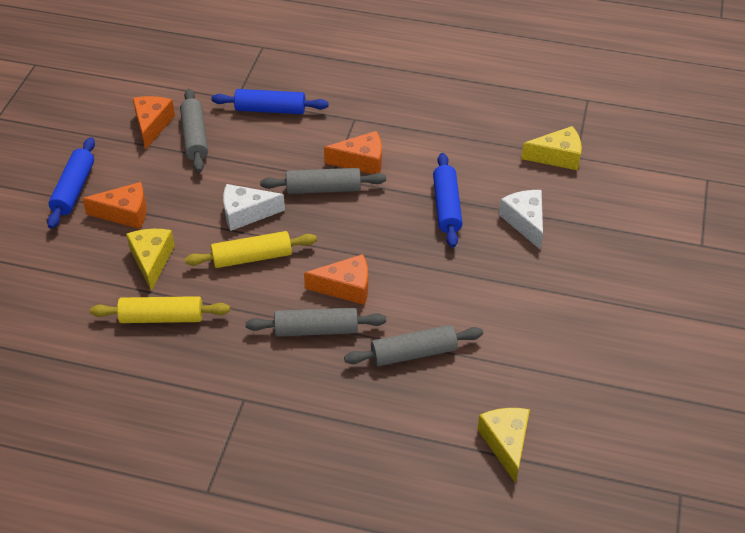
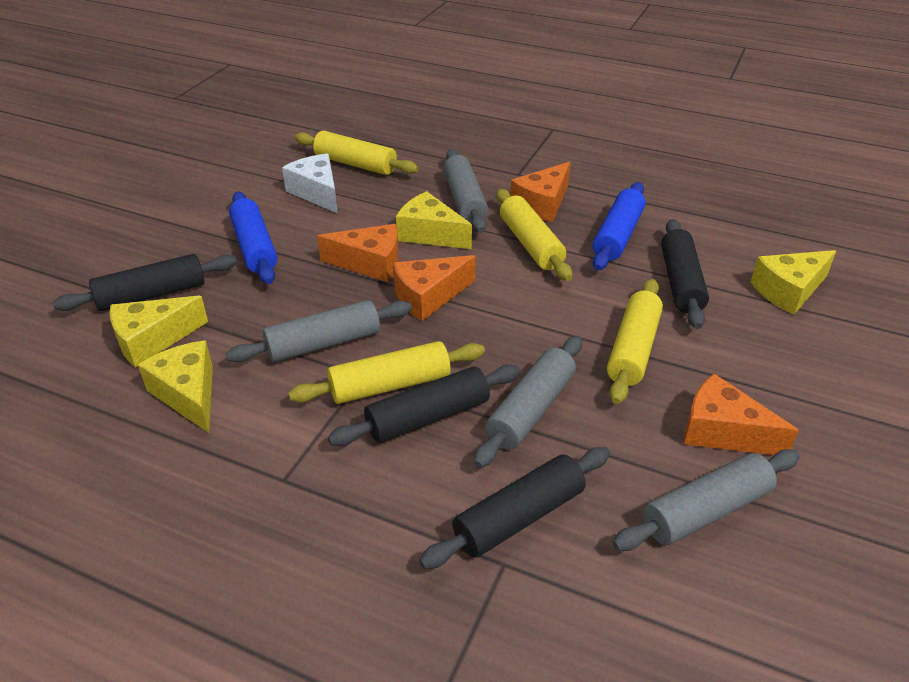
black rolling pin: 0 -> 4
blue rolling pin: 3 -> 2
white cheese: 2 -> 1
yellow cheese: 3 -> 4
yellow rolling pin: 2 -> 4

